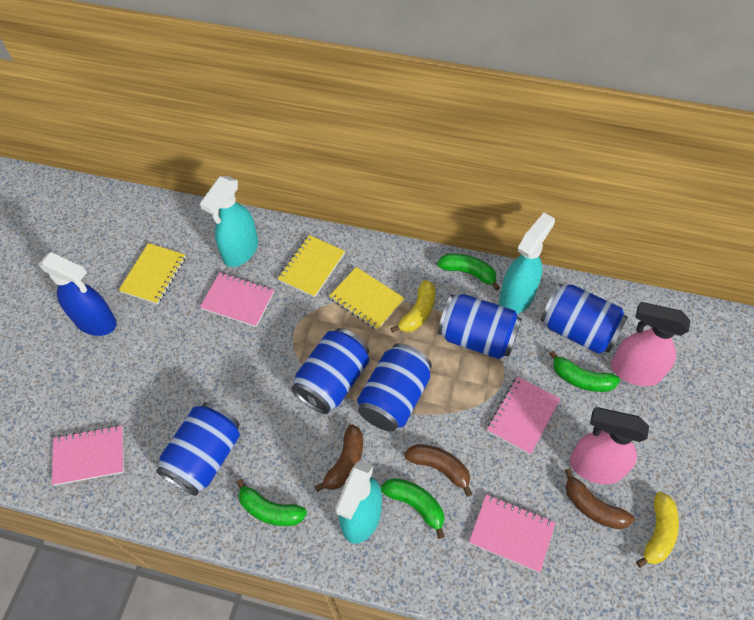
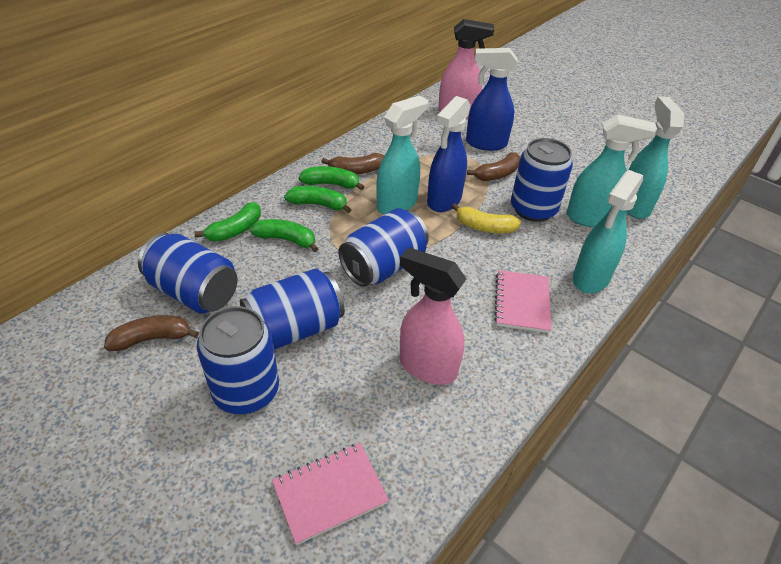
blue spray bottle: 1 -> 2
pink notebook: 4 -> 2
turquoise spray bottle: 3 -> 4
yellow banana: 2 -> 1
yellow notebook: 3 -> 0

